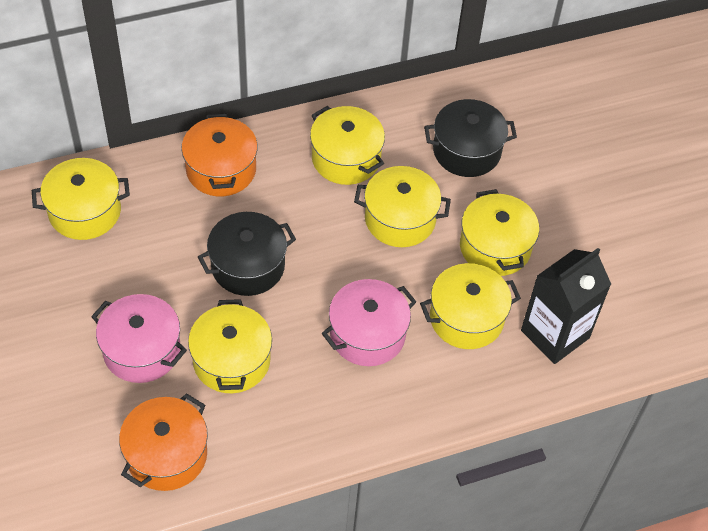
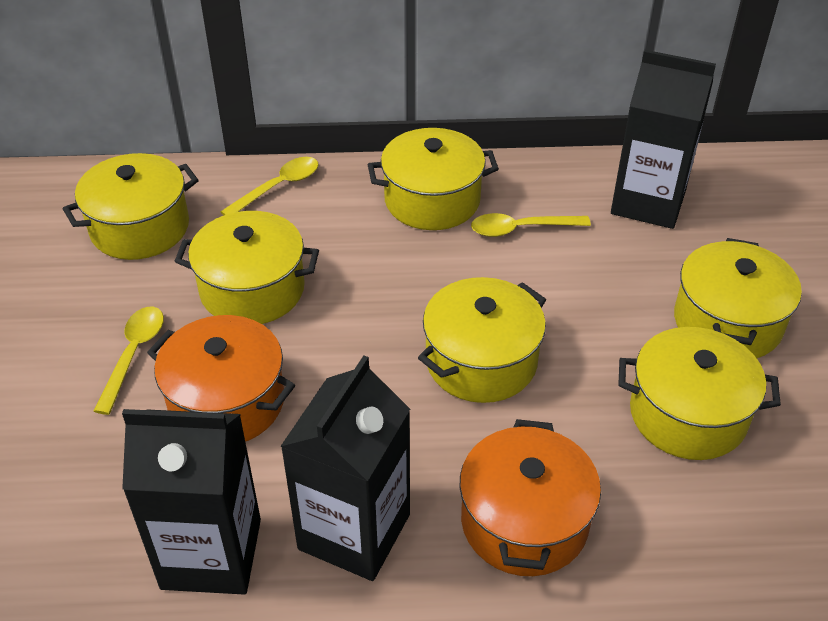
black carton: 1 -> 3
black pot: 2 -> 0
pink pot: 2 -> 0
yellow spoon: 0 -> 3

